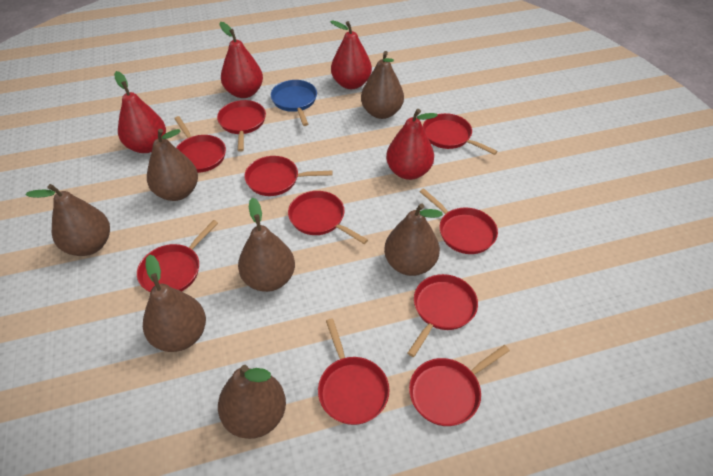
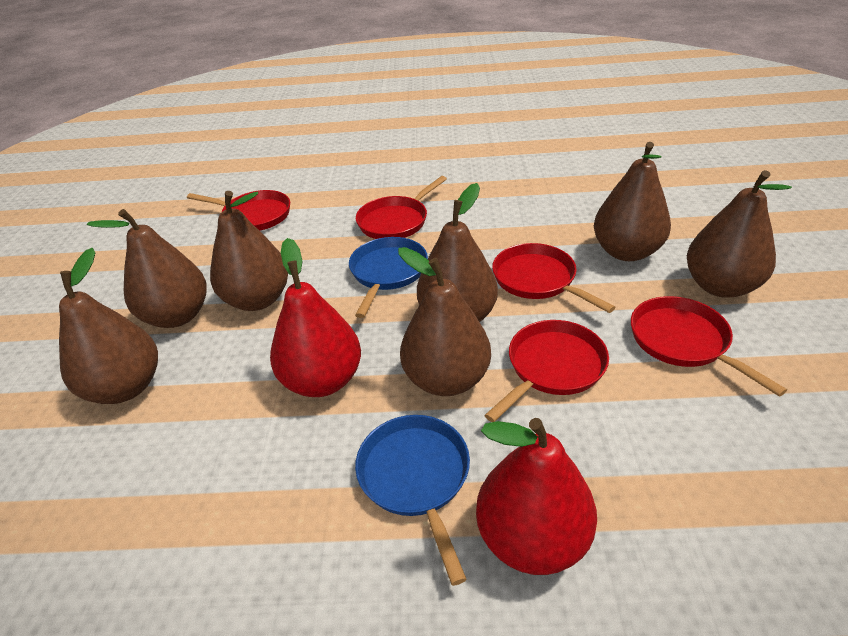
blue pan: 1 -> 2
red pan: 10 -> 5
red pear: 4 -> 2

